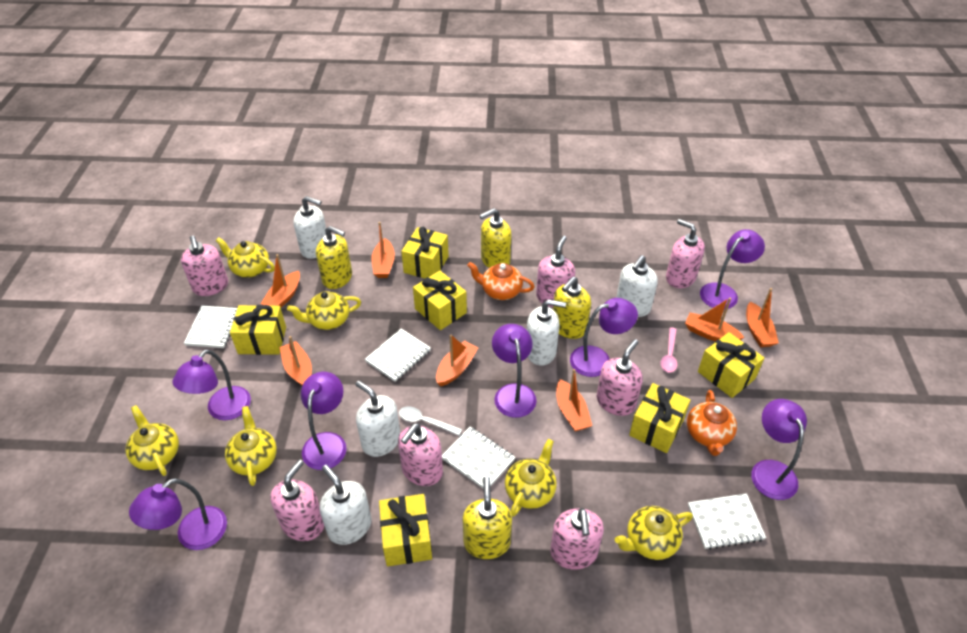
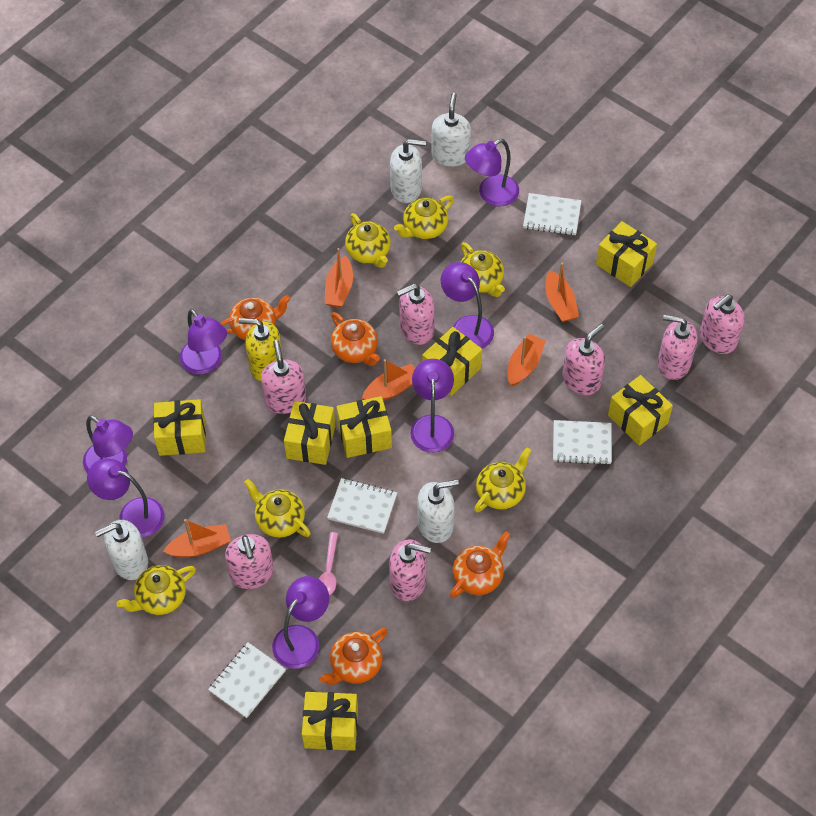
orange boat: 7 -> 5
orange teapot: 2 -> 4
white soap dispenser: 5 -> 4
white spoon: 1 -> 0
yellow gift: 6 -> 7
yellow soap dispenser: 4 -> 1

